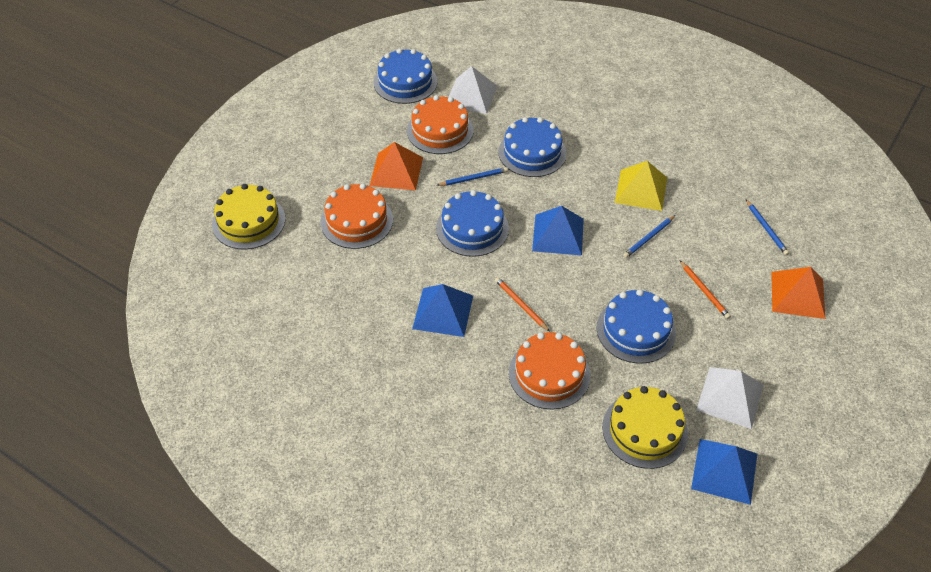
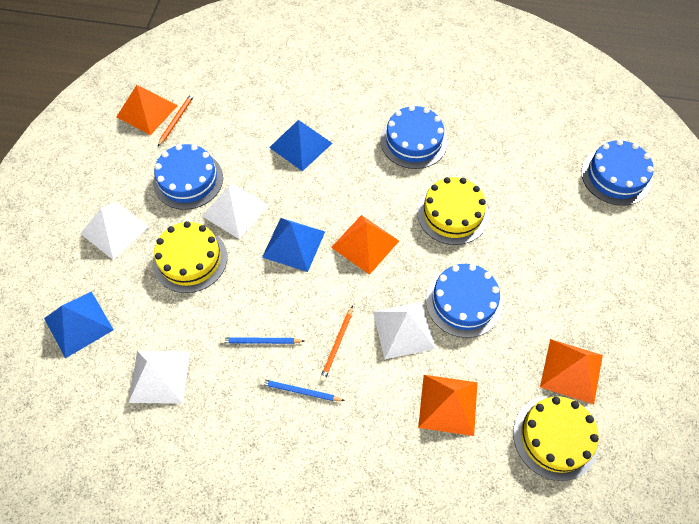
blue pencil: 3 -> 2
orange cake: 3 -> 0
orange pyramid: 2 -> 4
white pyramid: 2 -> 4
yellow cake: 2 -> 3
yellow pyramid: 1 -> 0

